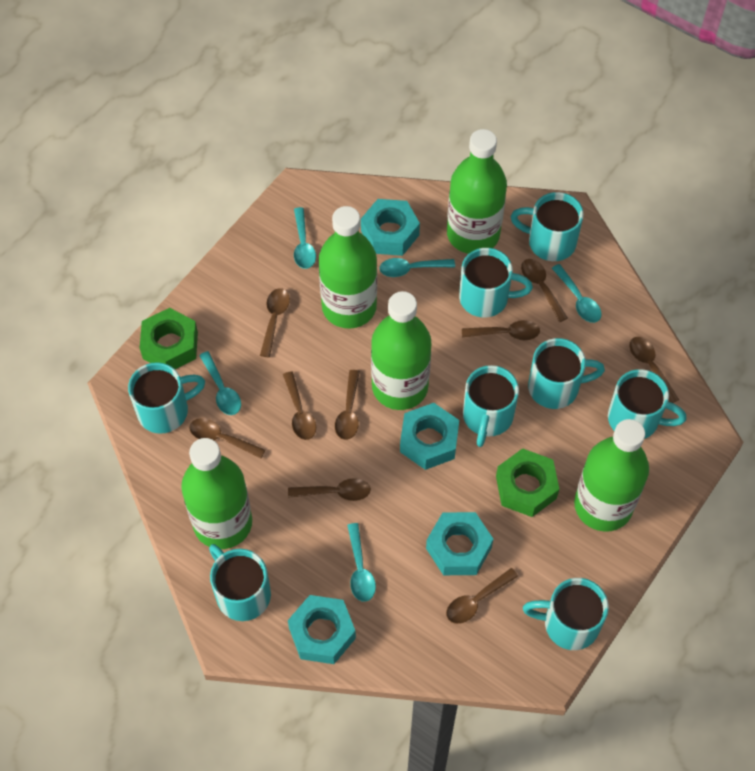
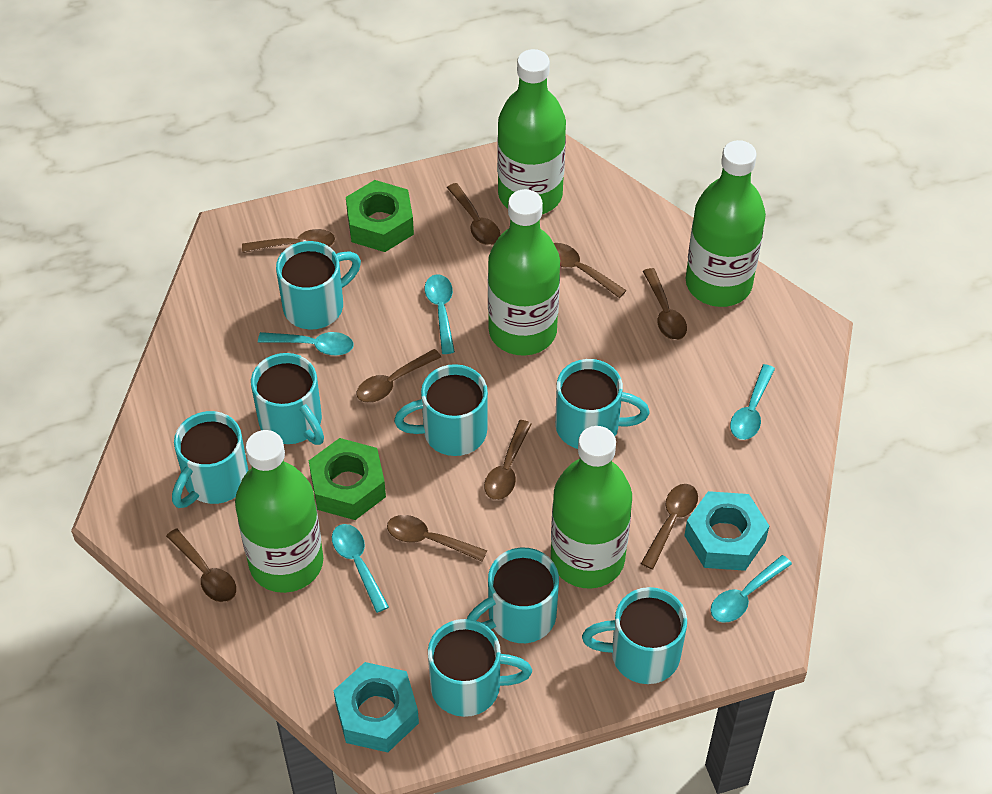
turquoise nut: 4 -> 2

